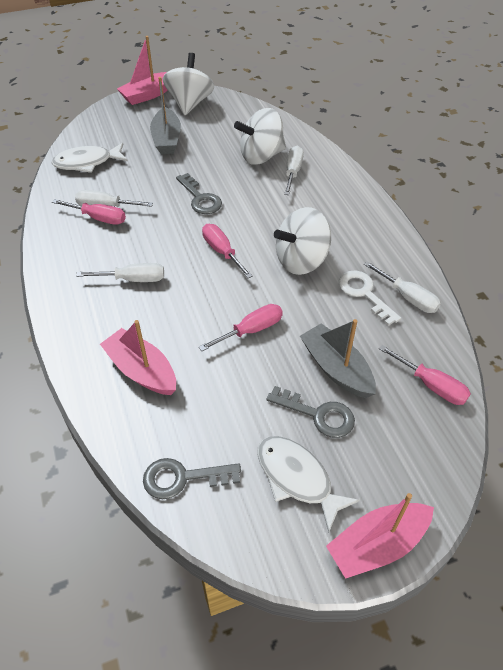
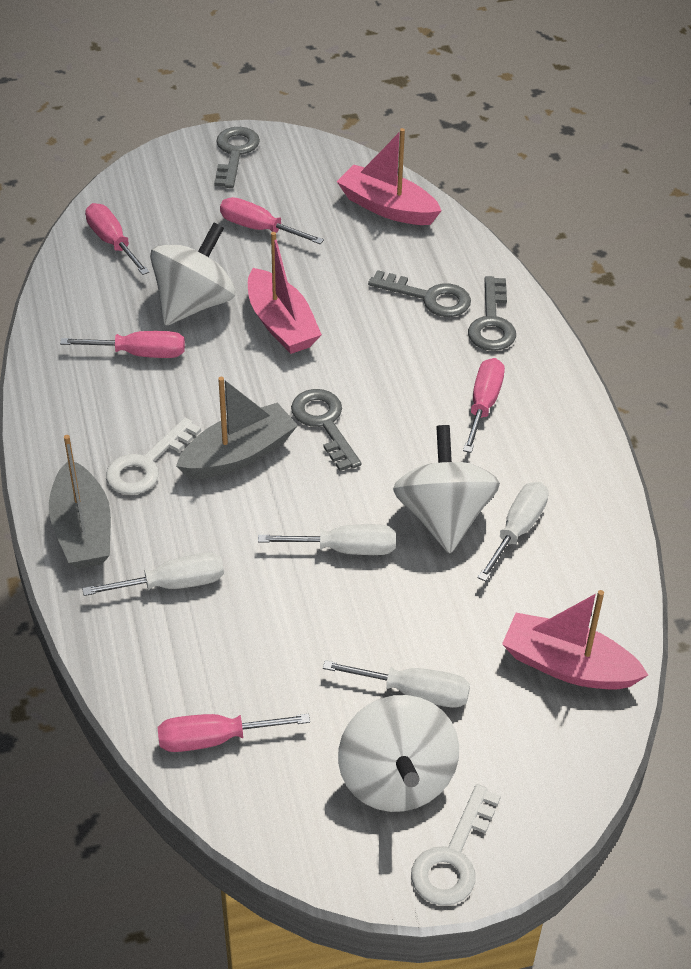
grey key: 3 -> 4
pink screwdriver: 4 -> 5
white fish: 2 -> 0
white key: 1 -> 2

